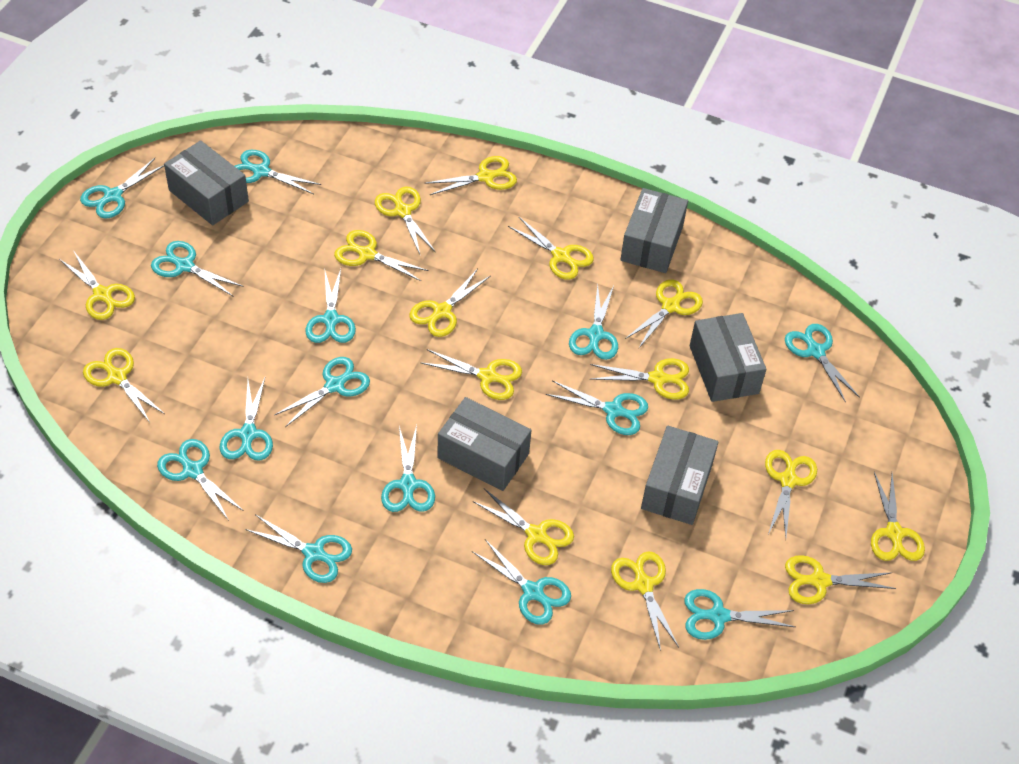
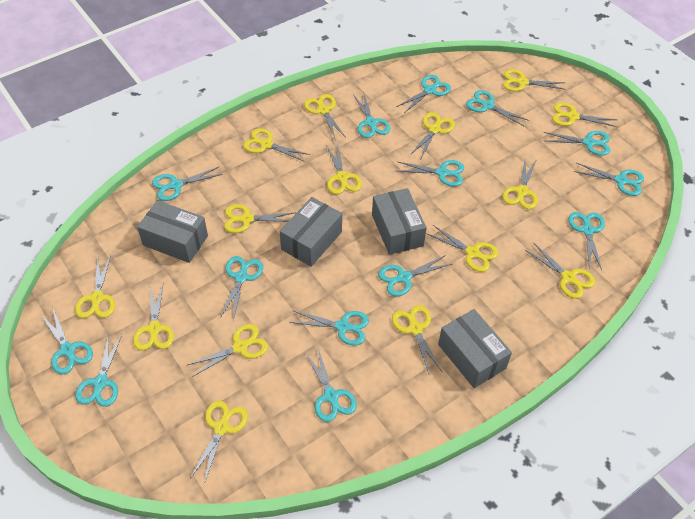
grey box: 5 -> 4

